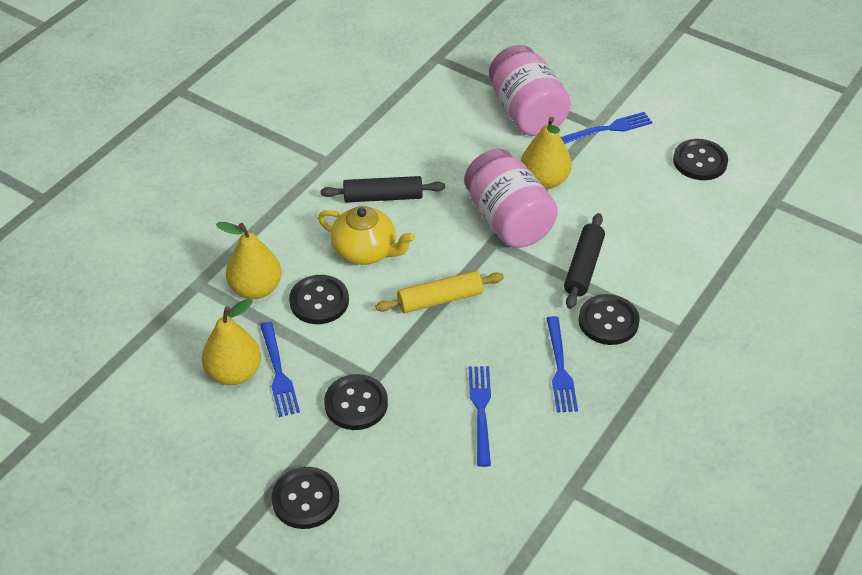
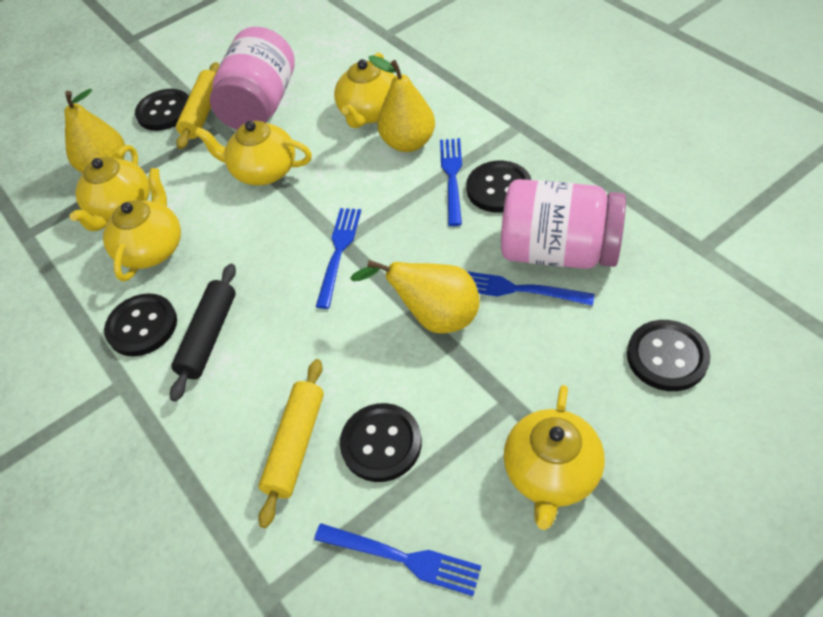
black rolling pin: 2 -> 1
yellow rolling pin: 1 -> 2
yellow teapot: 1 -> 5

